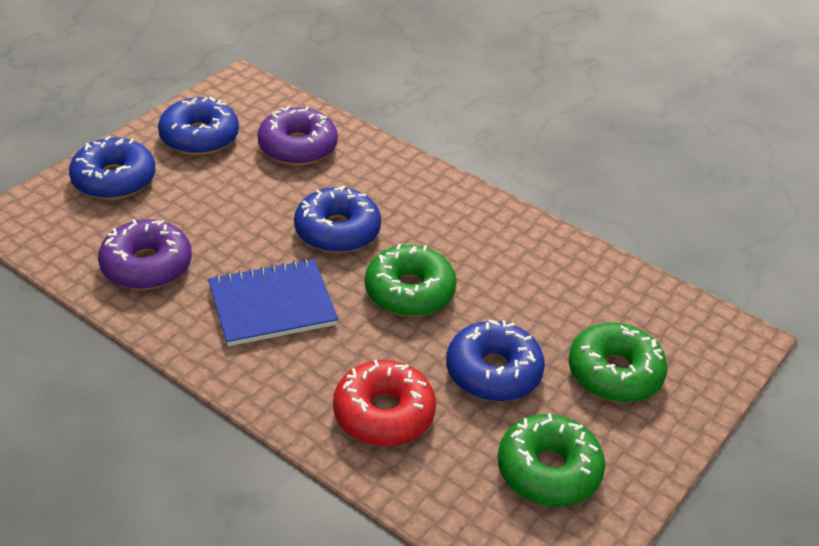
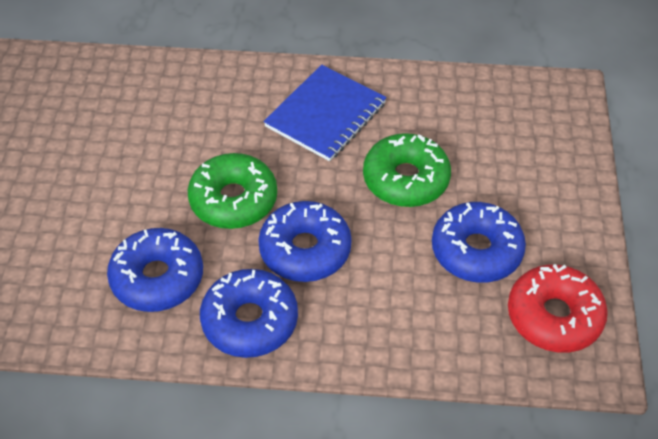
green donut: 3 -> 2
purple donut: 2 -> 0

